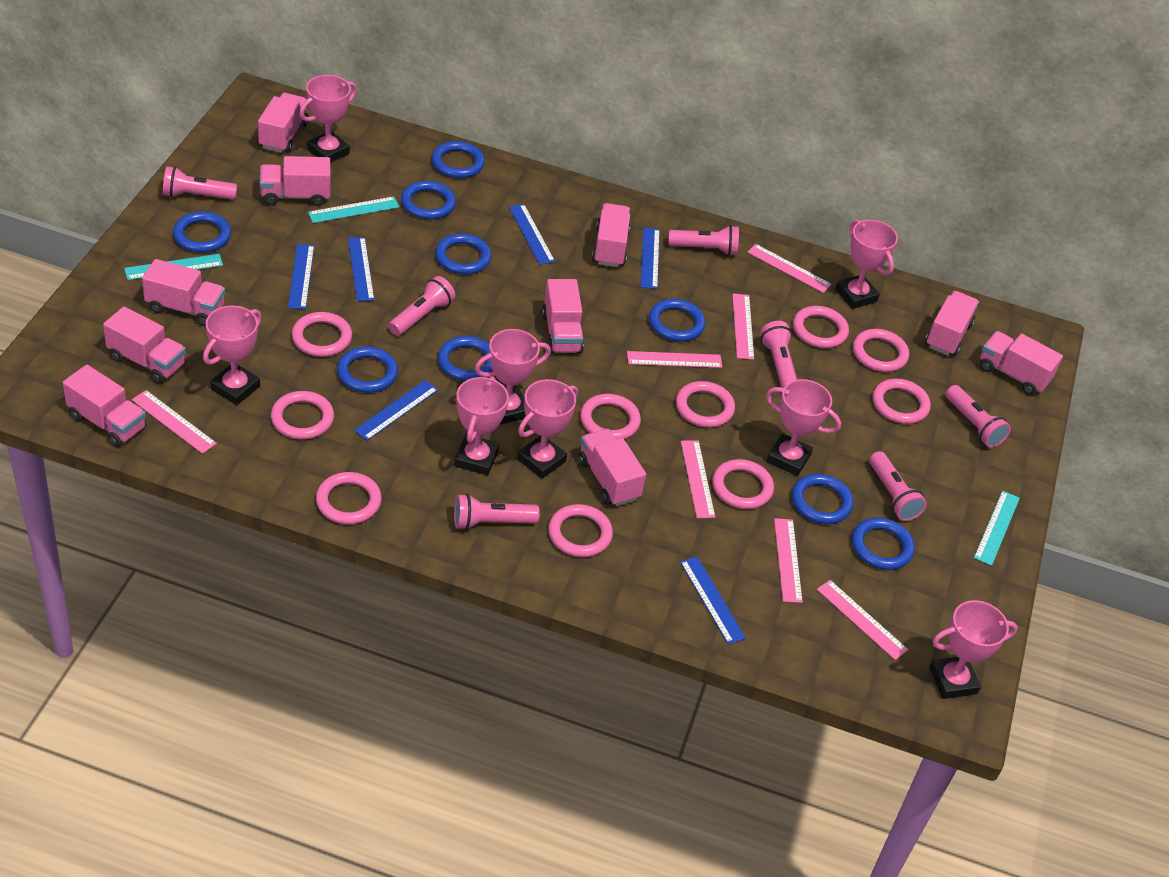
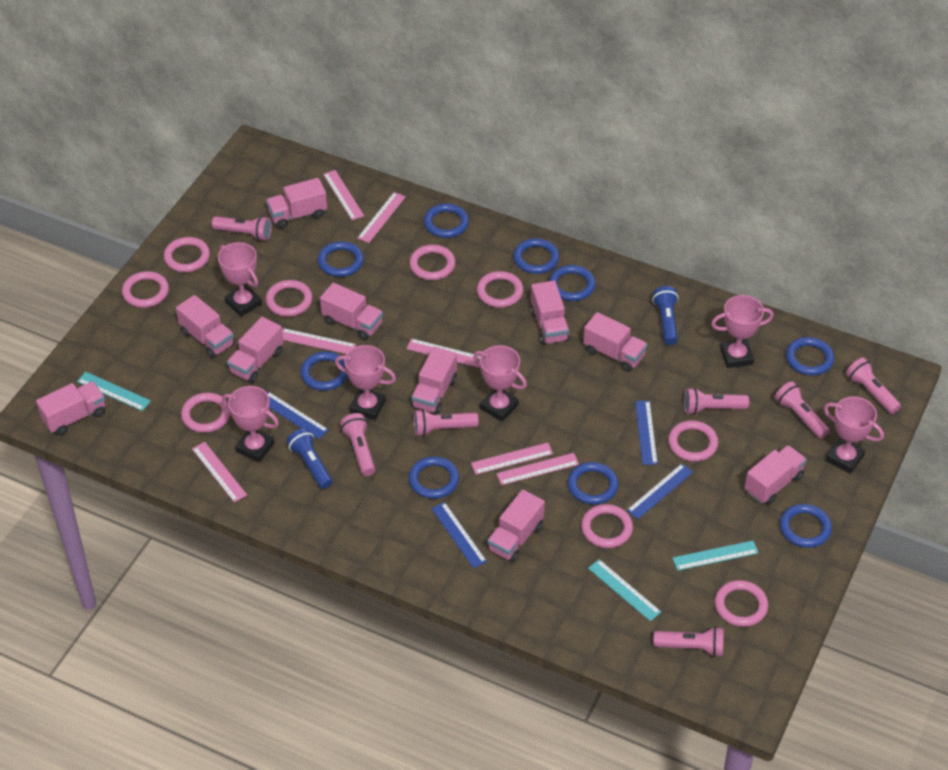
blue flashlight: 0 -> 2
blue ruler: 6 -> 4
pink ring: 10 -> 9
pink trophy: 8 -> 6

